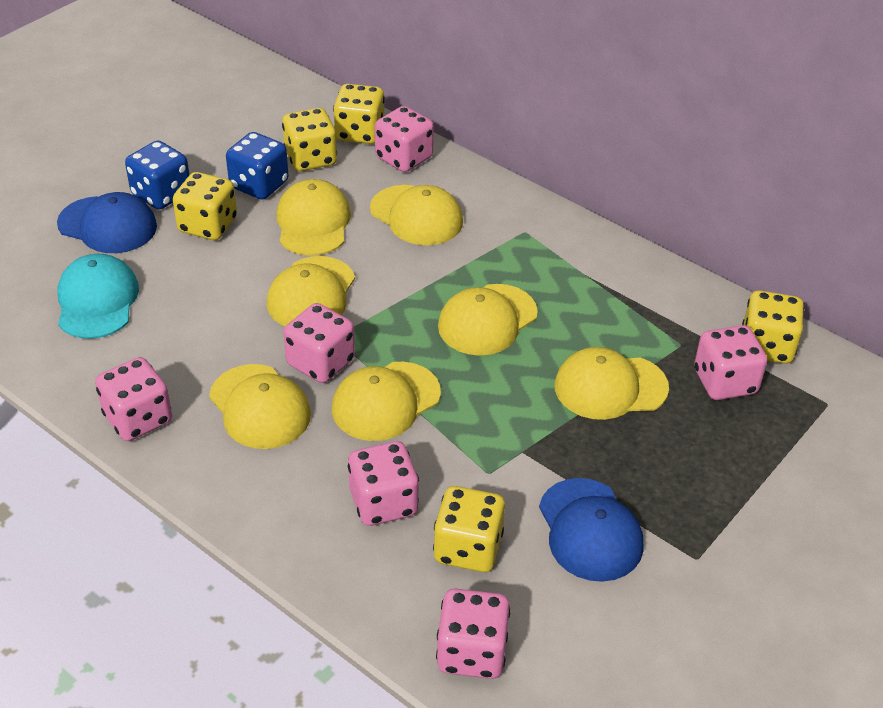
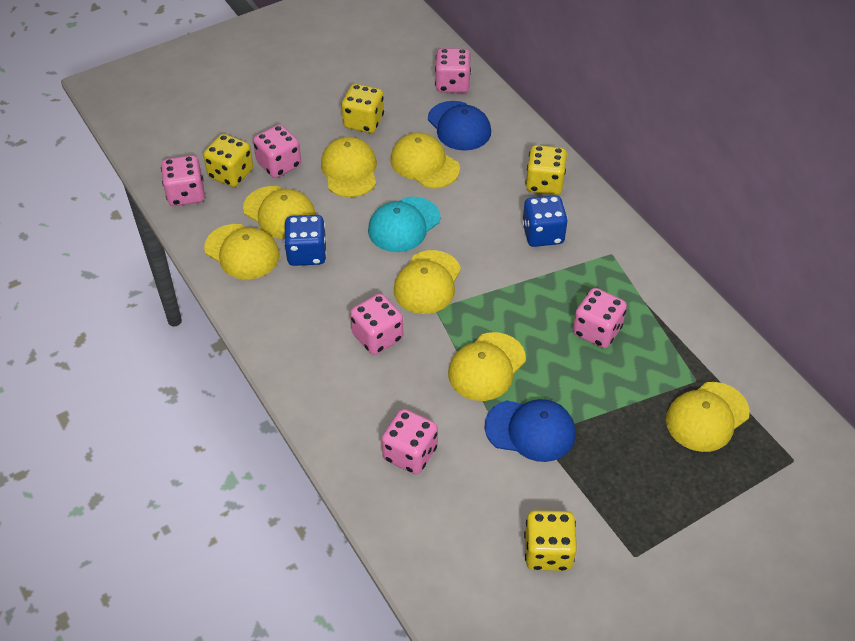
yellow dice: 5 -> 4

